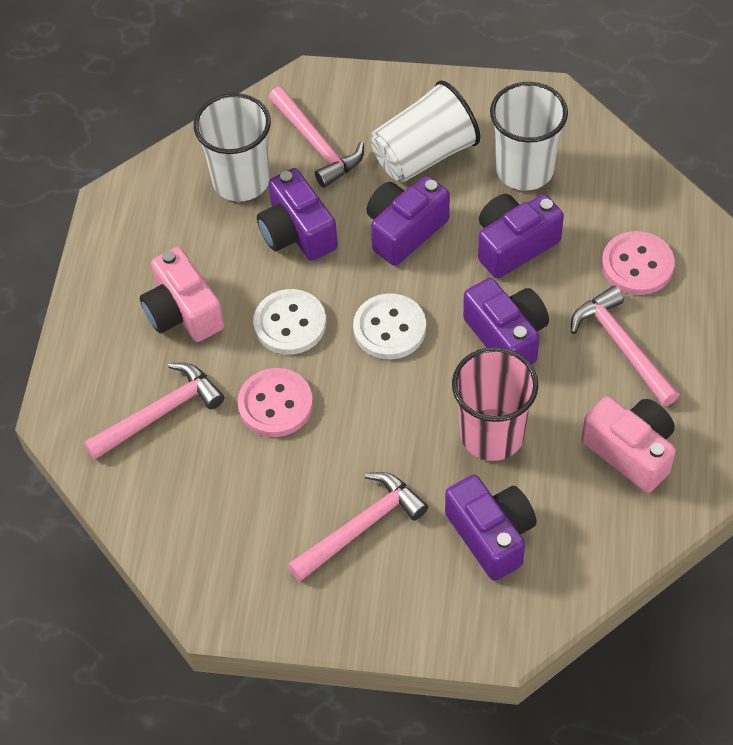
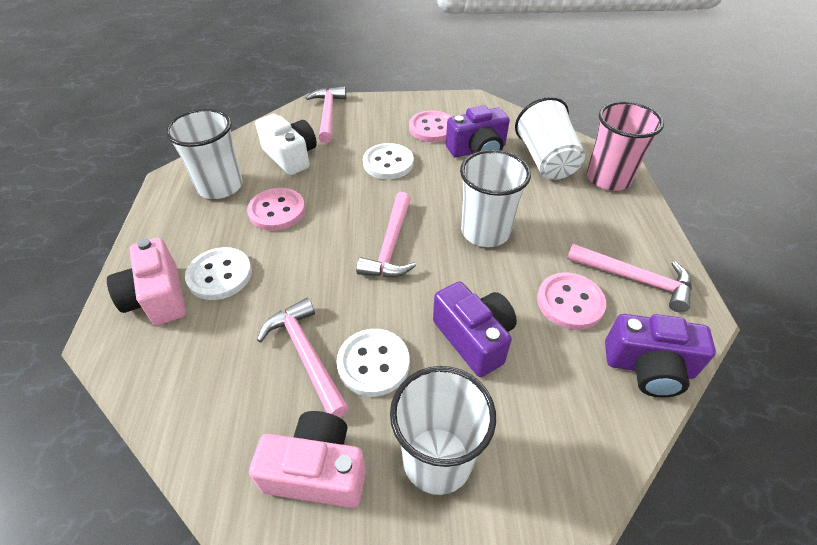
pink button: 2 -> 3
purple camera: 5 -> 3
white button: 2 -> 3
white camera: 0 -> 1
white cup: 3 -> 4

